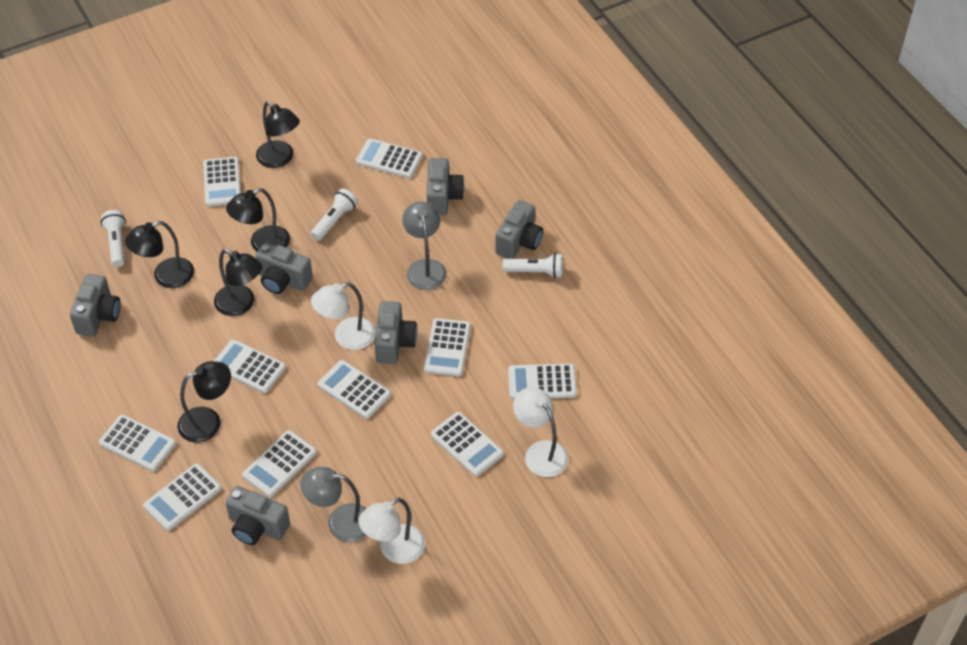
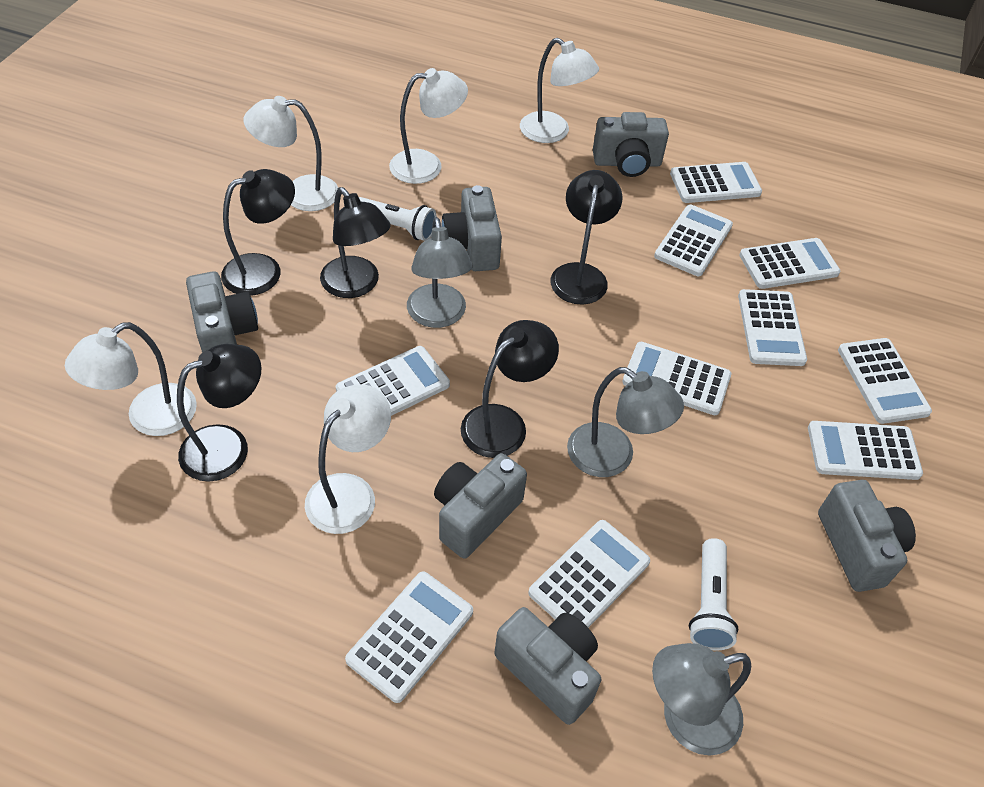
grey lamp: 2 -> 3
white flashlight: 3 -> 2
white lamp: 3 -> 5

